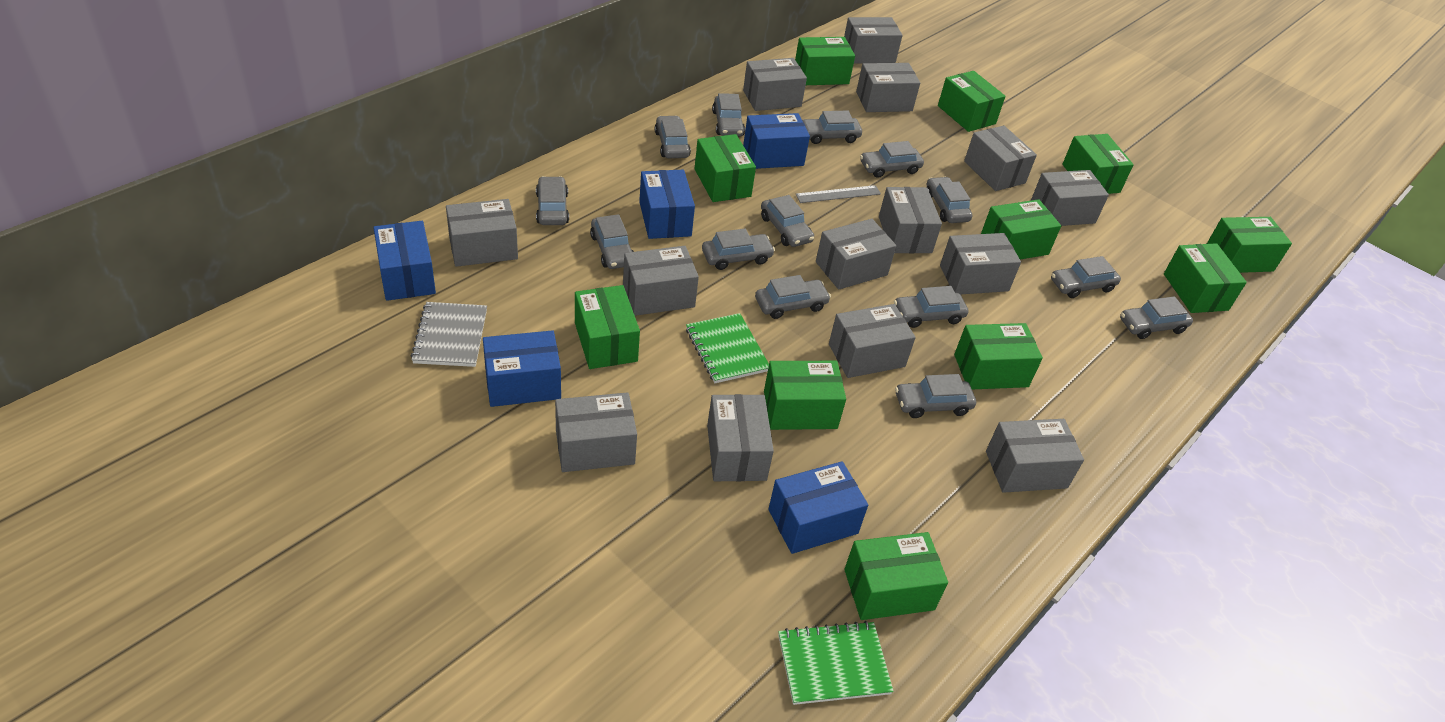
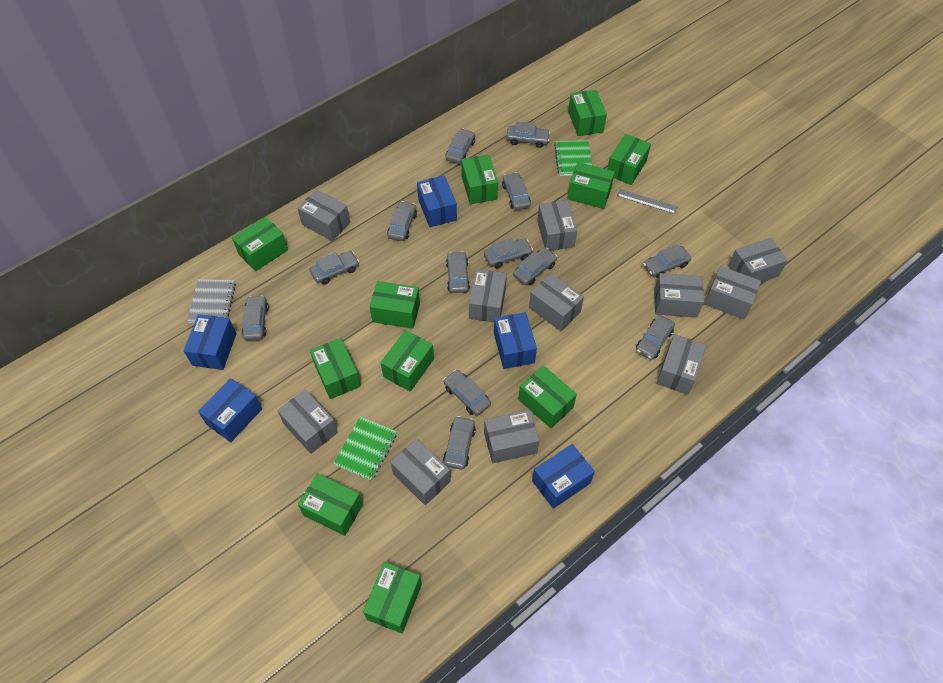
grey box: 14 -> 11
grey car: 14 -> 13

